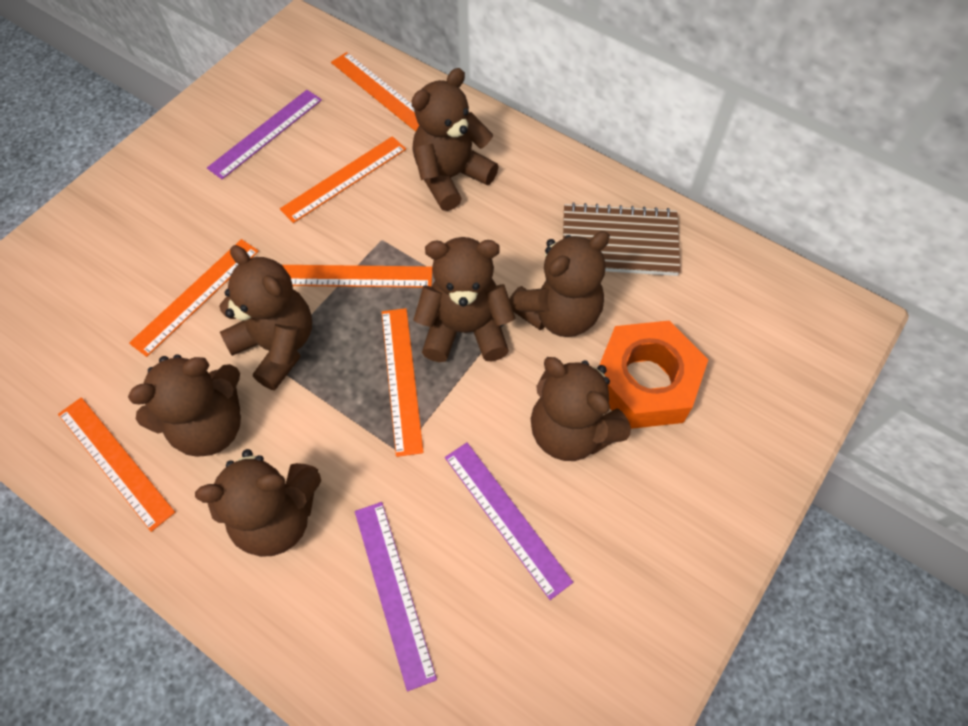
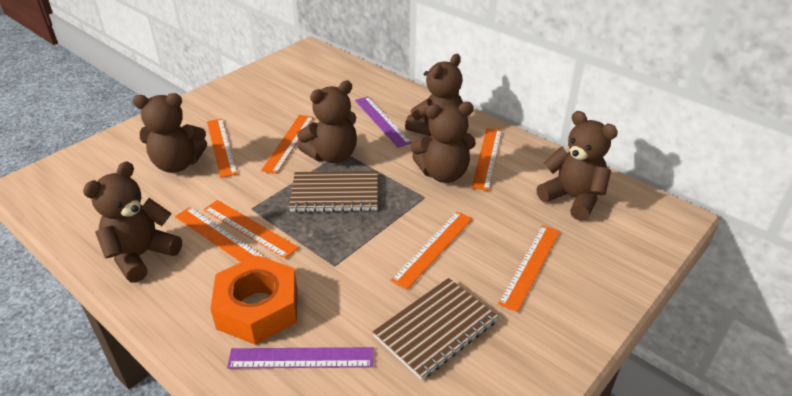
brown notebook: 1 -> 2
brown teddy bear: 7 -> 6
orange ruler: 6 -> 7
purple ruler: 3 -> 2

